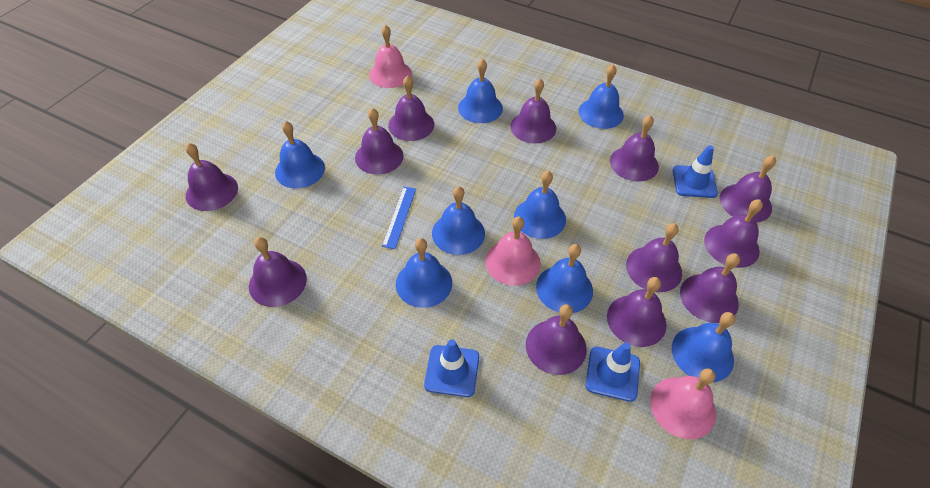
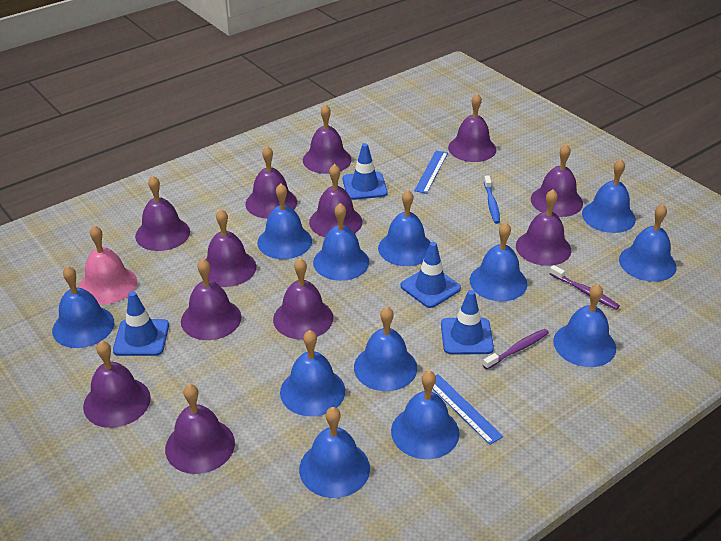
blue bell: 8 -> 12
blue ruler: 1 -> 2
blue toothbrush: 0 -> 1
blue traffic cone: 3 -> 4
pink bell: 3 -> 1
purple toothbrush: 0 -> 2

